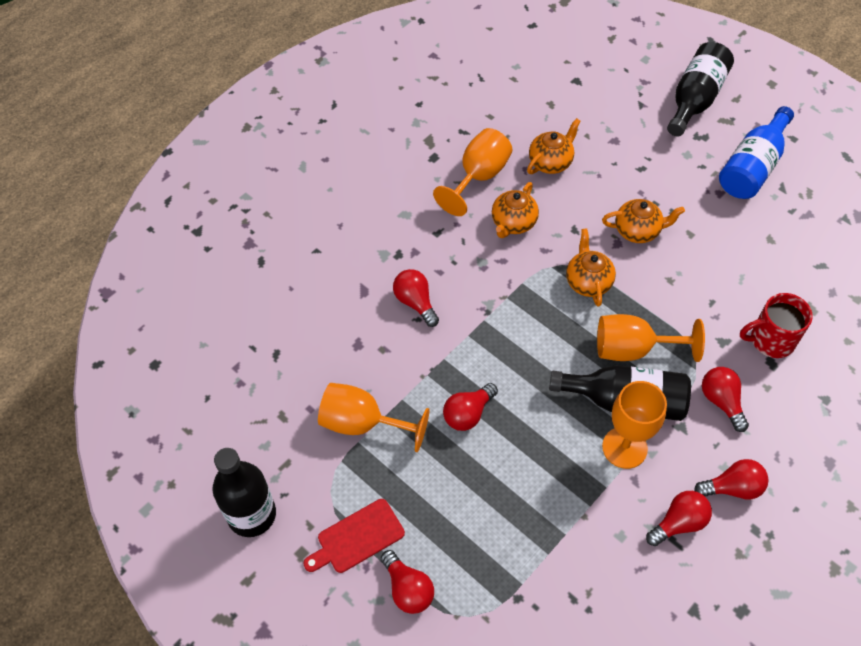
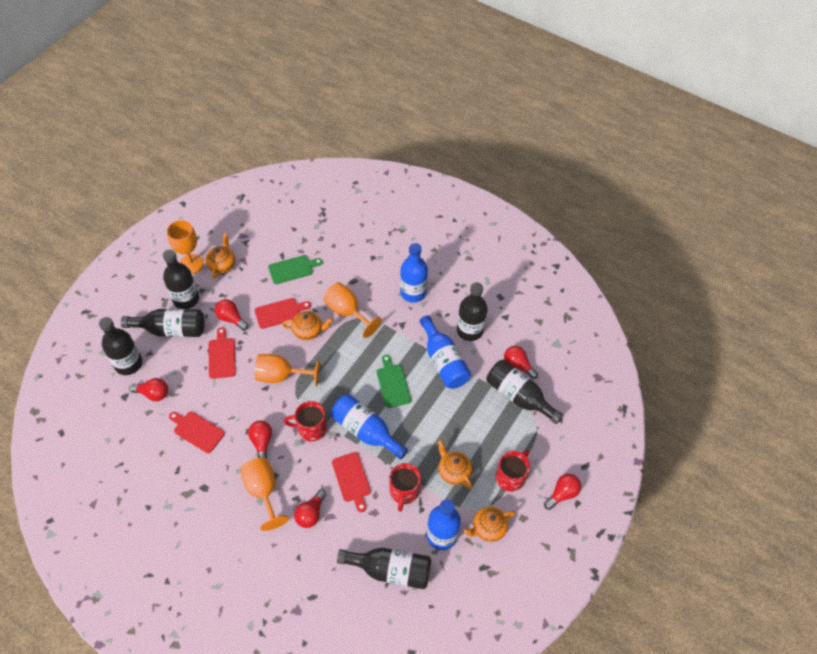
black bottle: 3 -> 6
blue bottle: 1 -> 4
green cutting board: 0 -> 2
red cutting board: 1 -> 4
red mug: 1 -> 3

